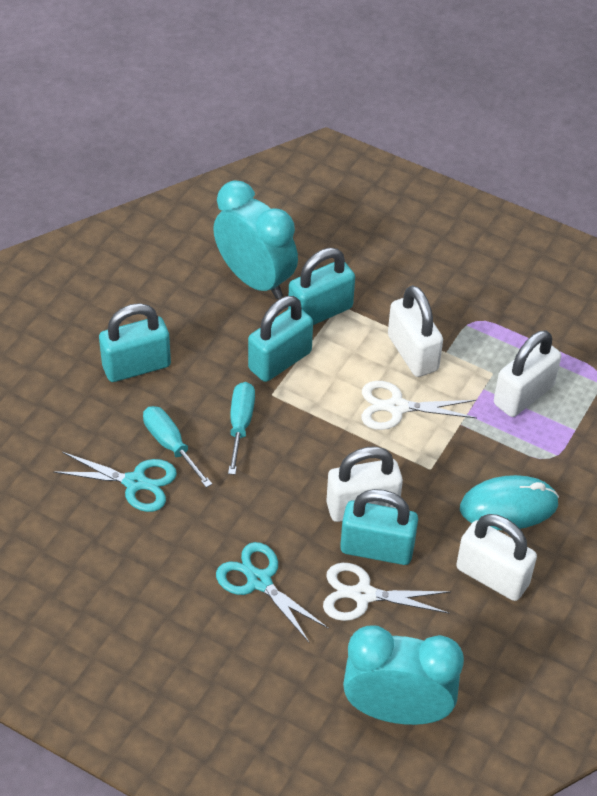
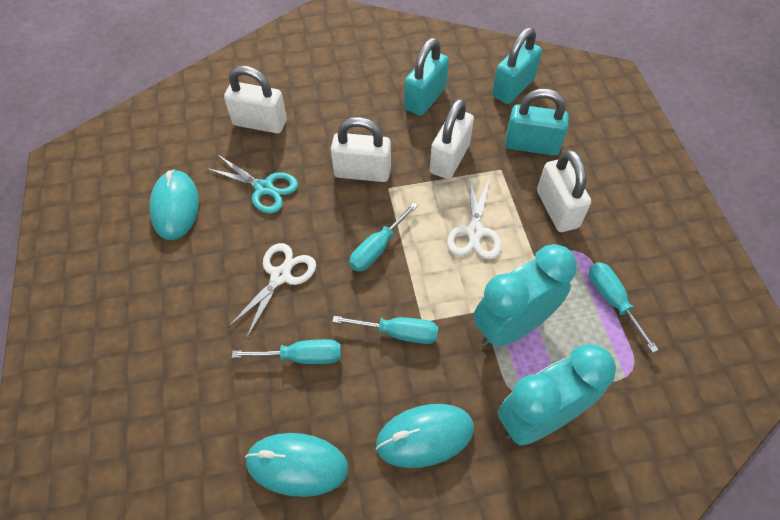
turquoise mouse: 1 -> 3
turquoise padlock: 4 -> 3
turquoise scissors: 2 -> 1
turquoise screwdriver: 2 -> 4

